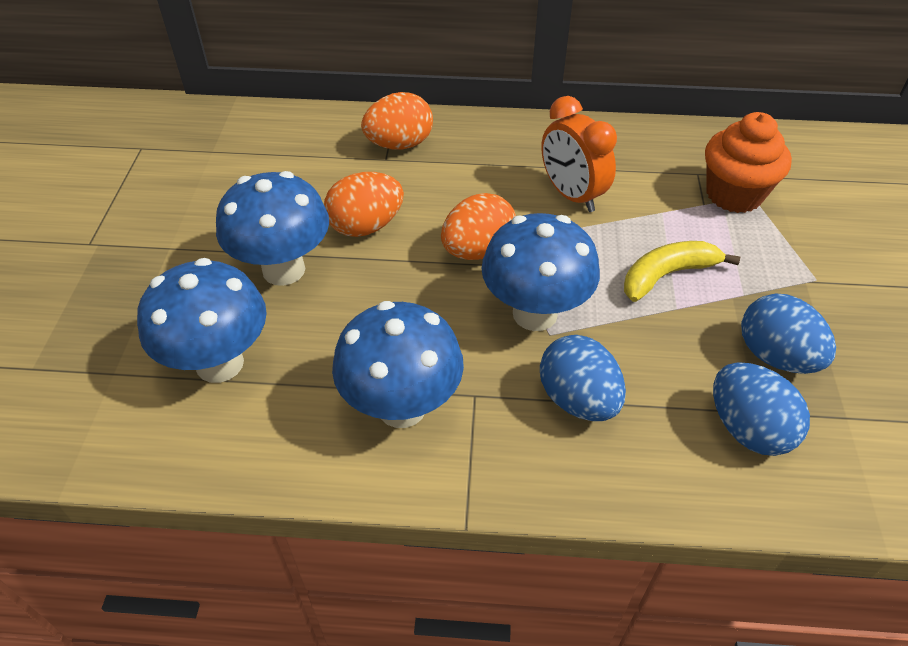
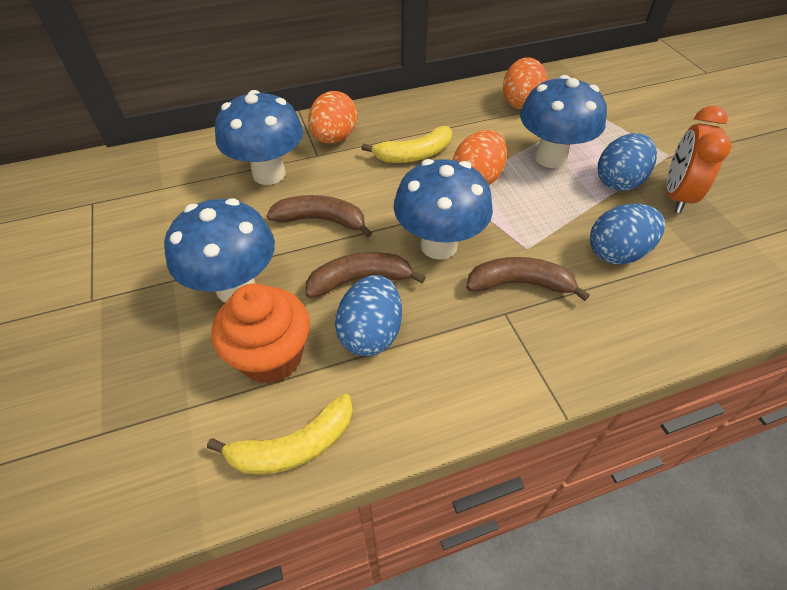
brown banana: 0 -> 3
yellow banana: 1 -> 2

